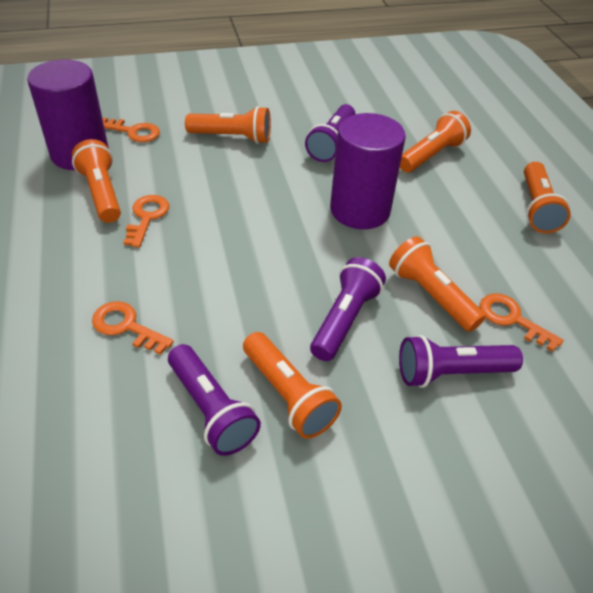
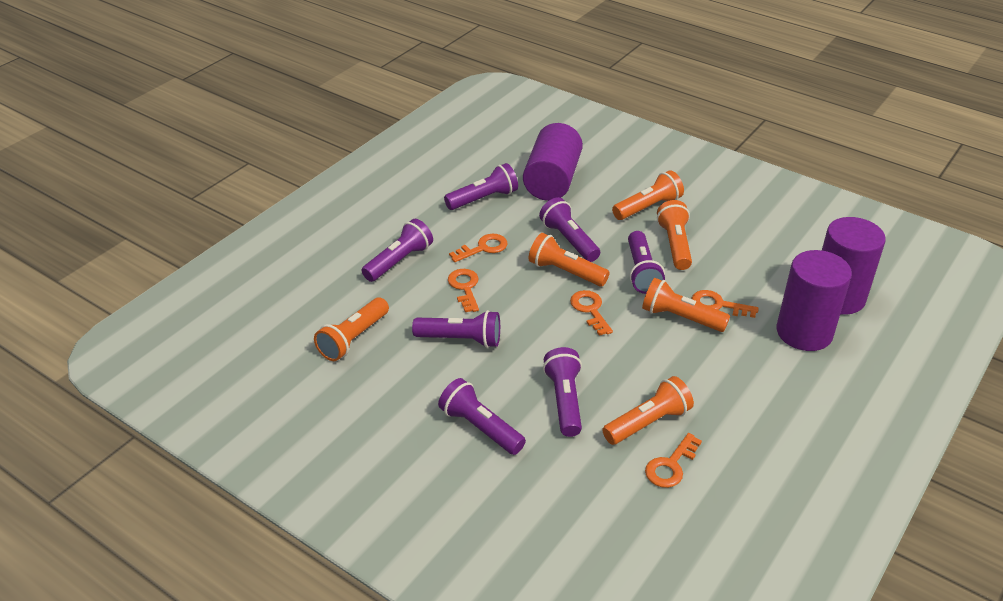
orange key: 4 -> 5
purple cylinder: 2 -> 3
purple flashlight: 4 -> 7

